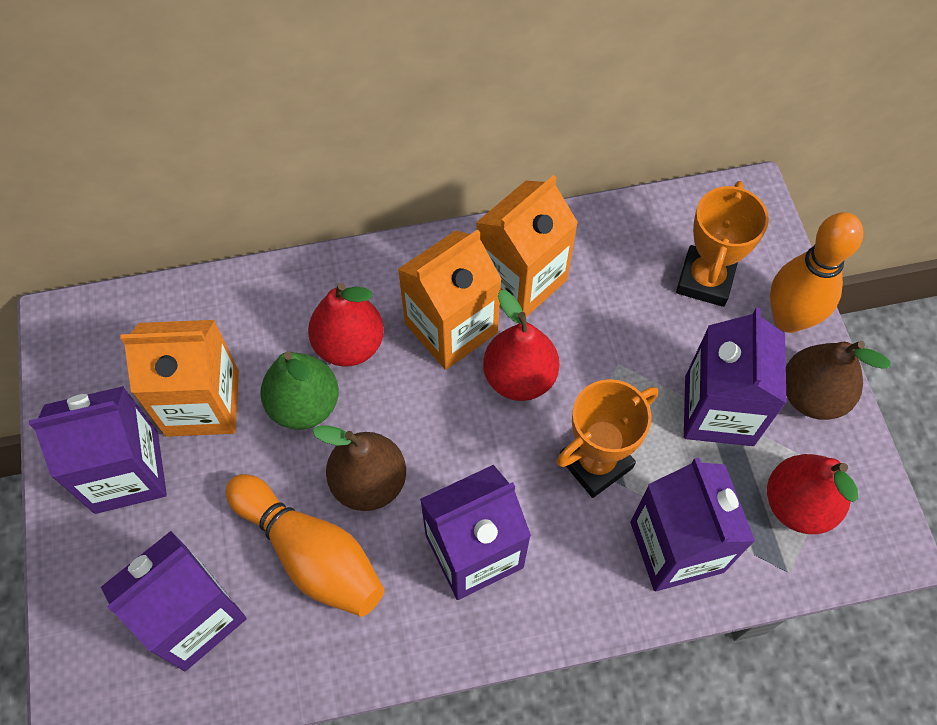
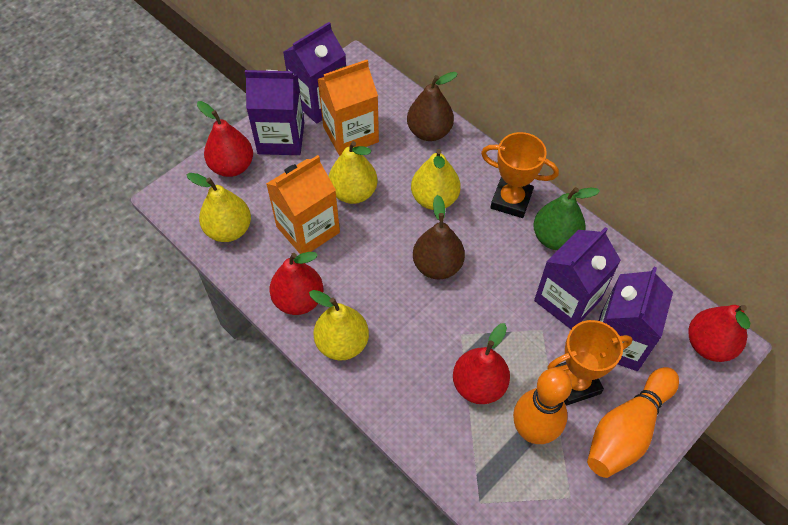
orange carton: 3 -> 2
purple carton: 5 -> 4
red pear: 3 -> 4
yellow pear: 0 -> 4

